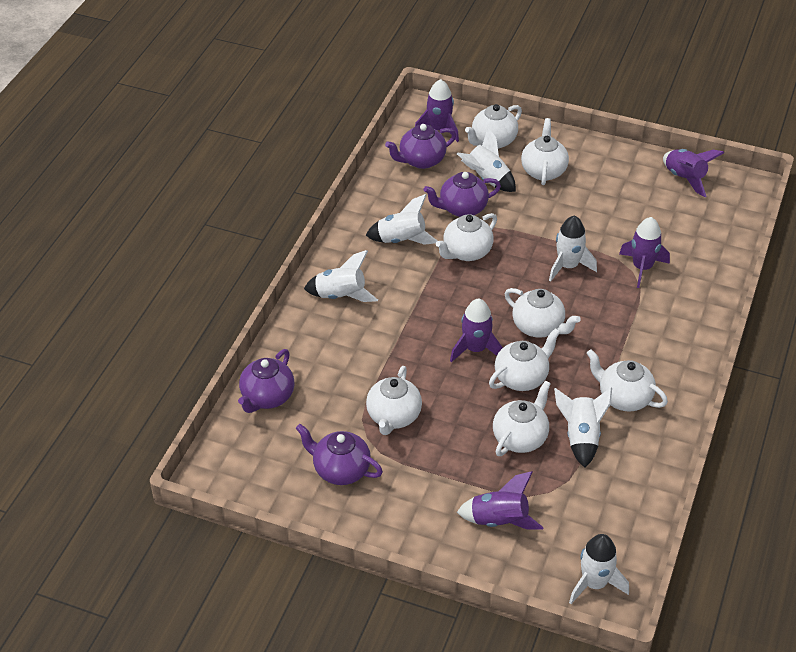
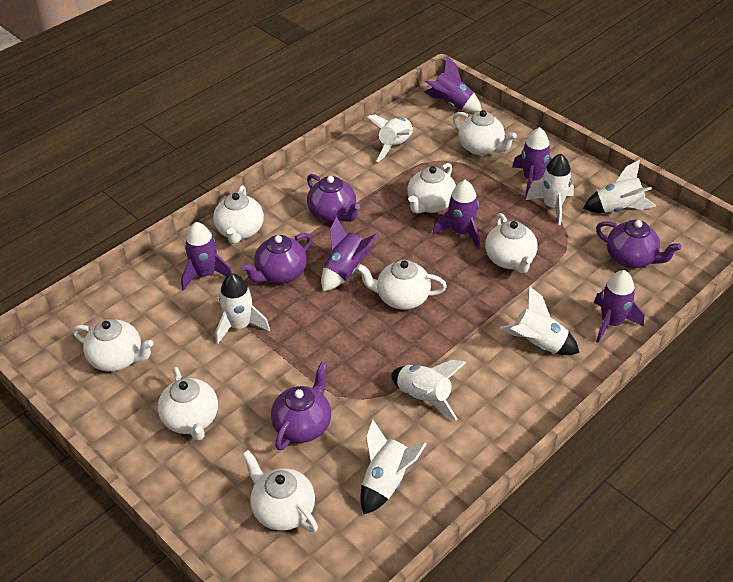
purple rocket: 5 -> 6
white rocket: 6 -> 7

